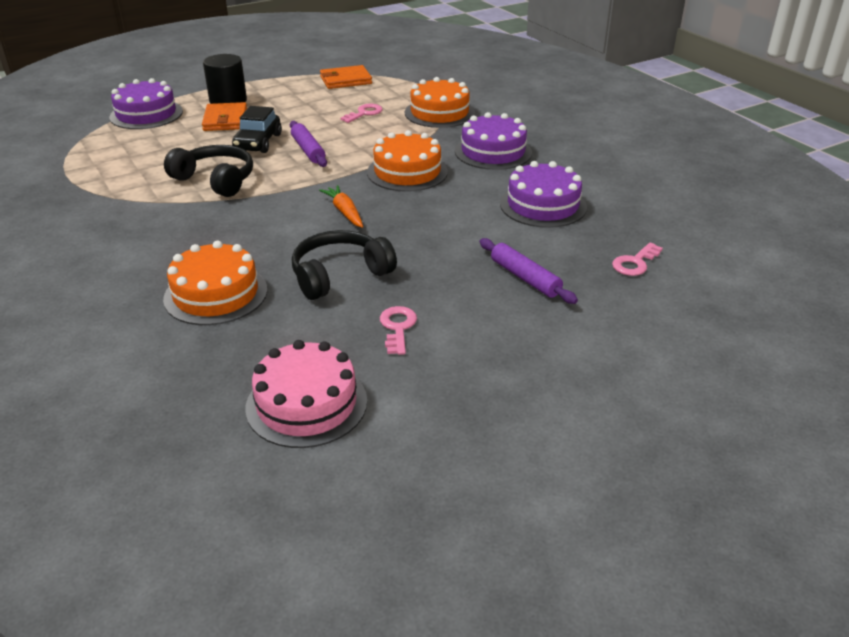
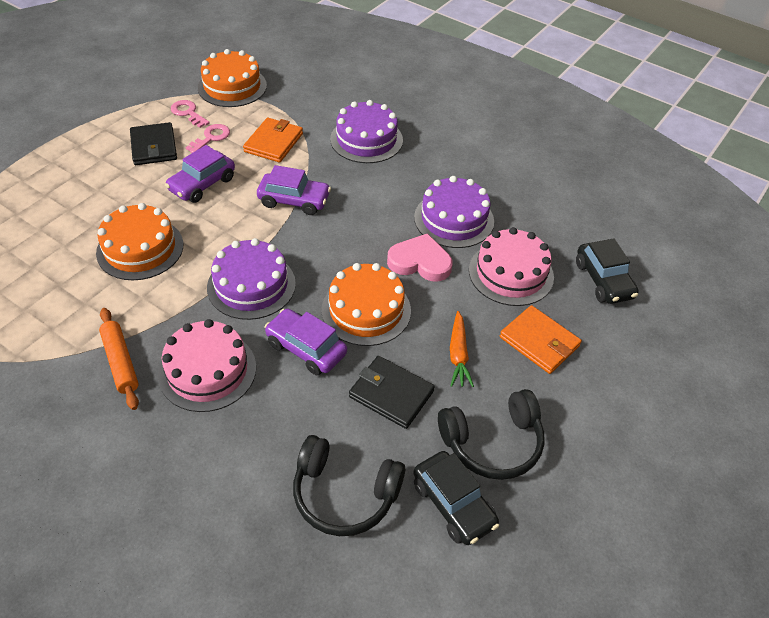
black car: 1 -> 2
black cylinder: 1 -> 0
black wallet: 0 -> 2
orange rolling pin: 0 -> 1
pink cake: 1 -> 2
pink heart: 0 -> 1
pink key: 3 -> 2
purple car: 0 -> 3
purple rolling pin: 2 -> 0

